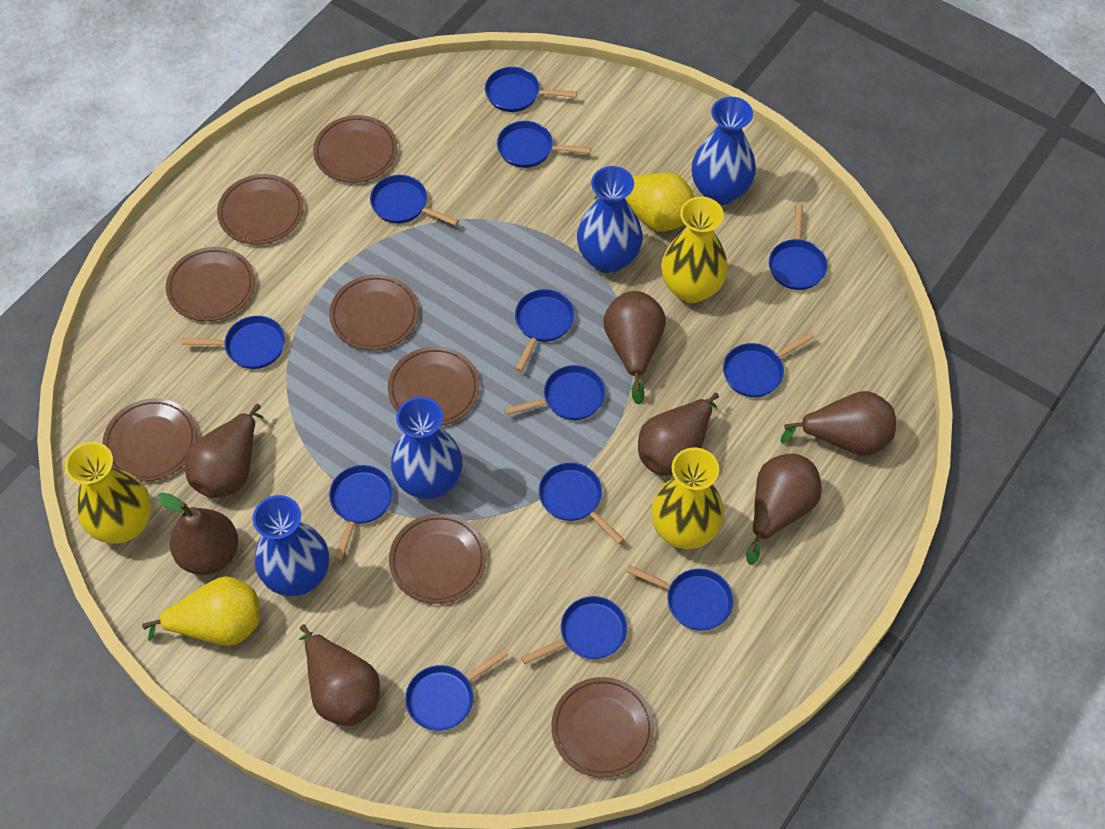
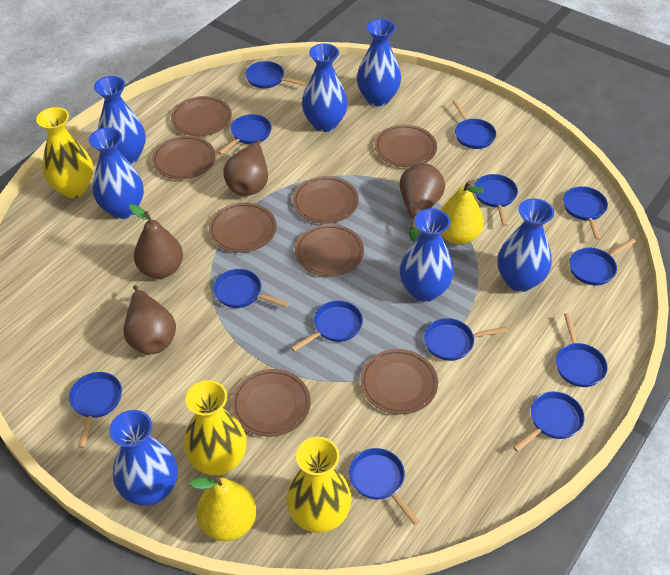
blue vase: 4 -> 7
brown pear: 7 -> 4

